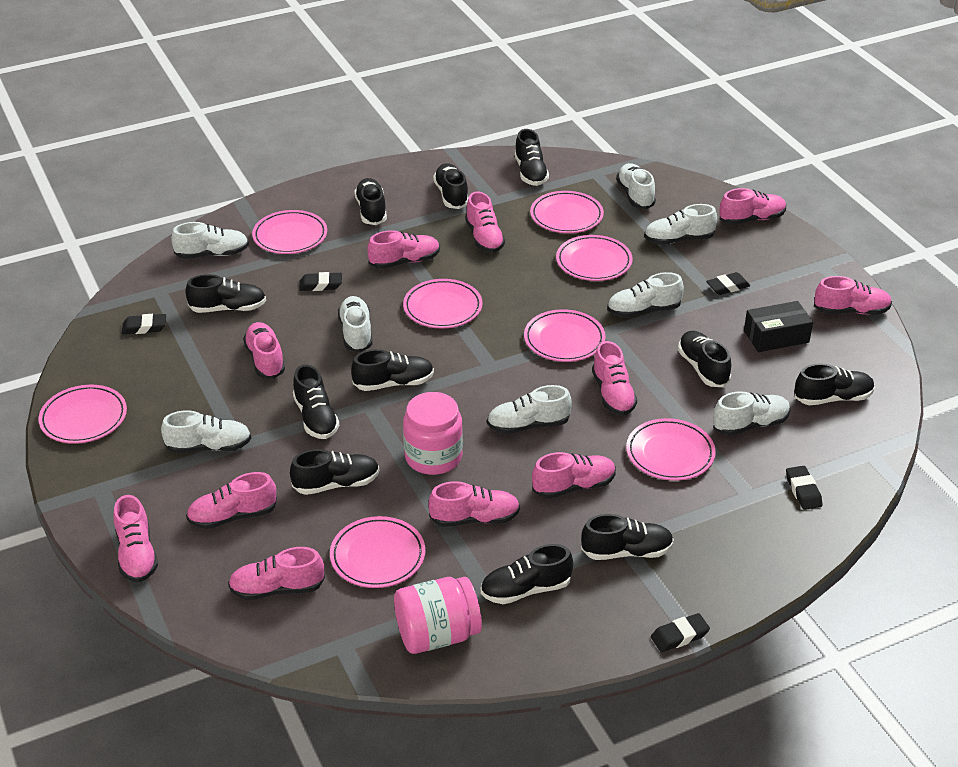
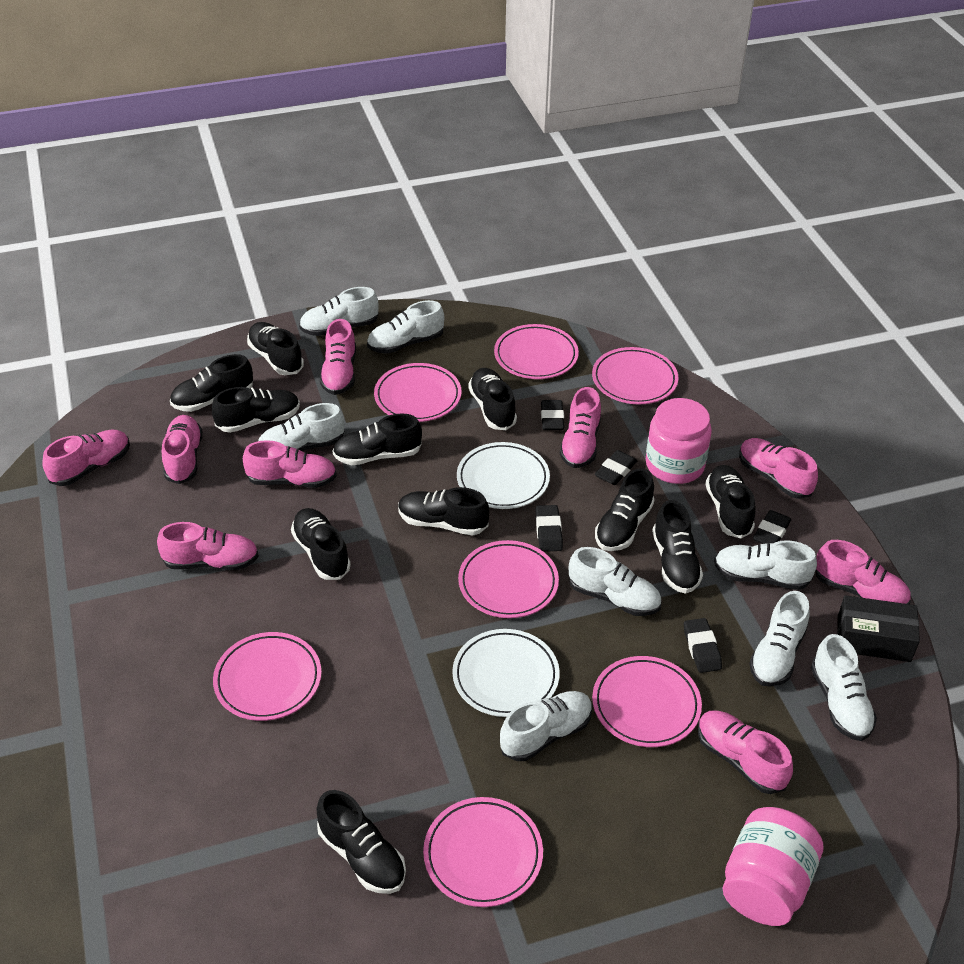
pink plate: 8 -> 7
pink shoe: 11 -> 9
white plate: 0 -> 2

